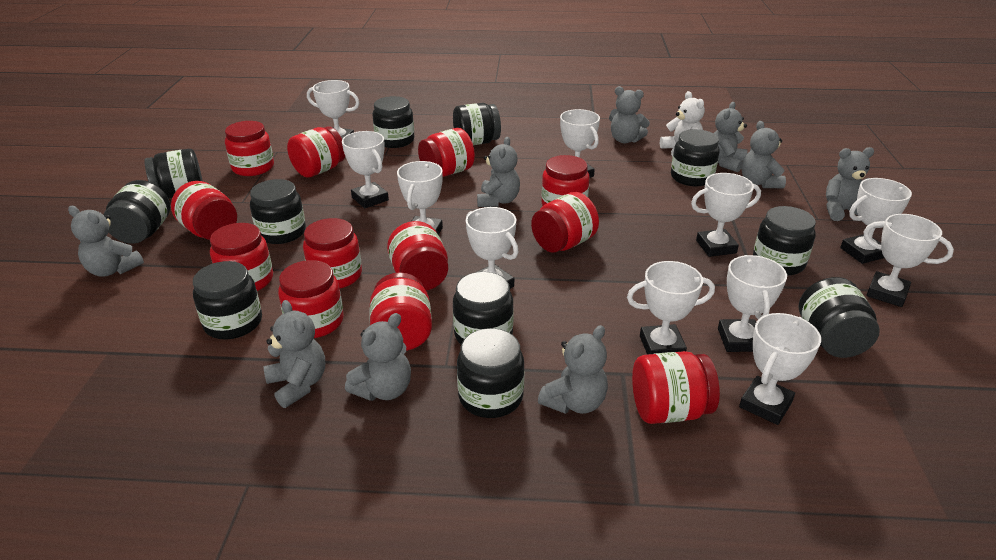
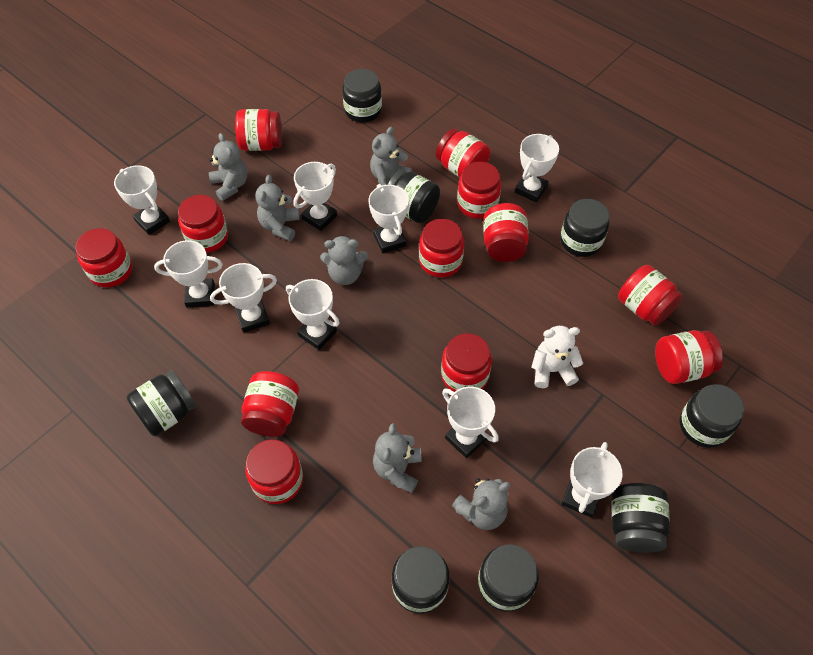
black jar: 11 -> 8
grey teddy bear: 9 -> 6
white trophy: 11 -> 9

